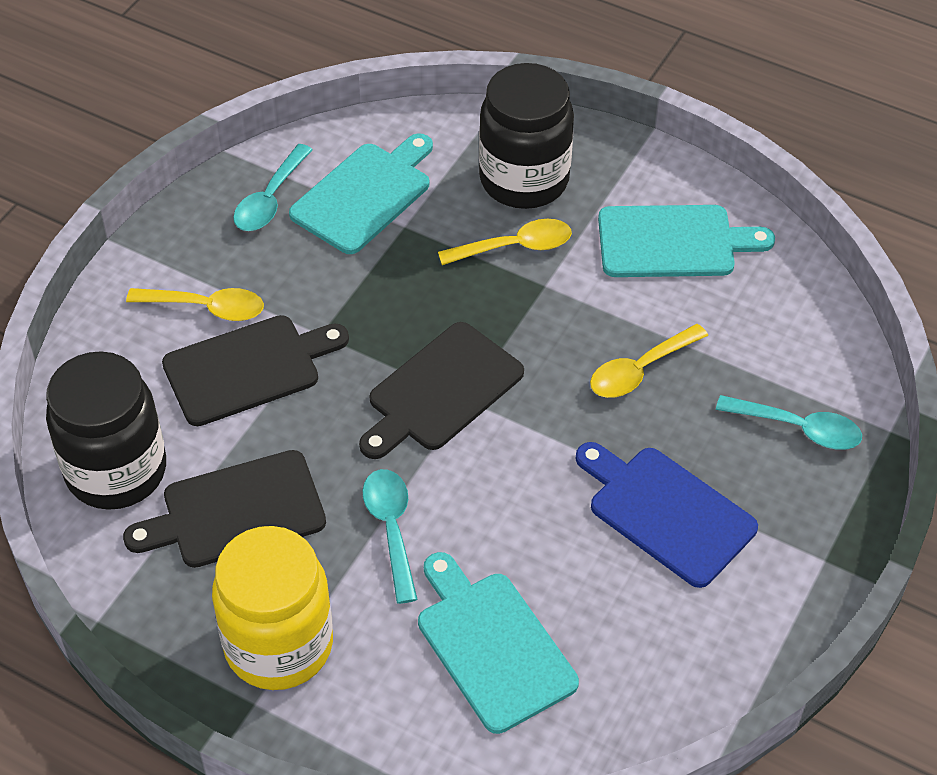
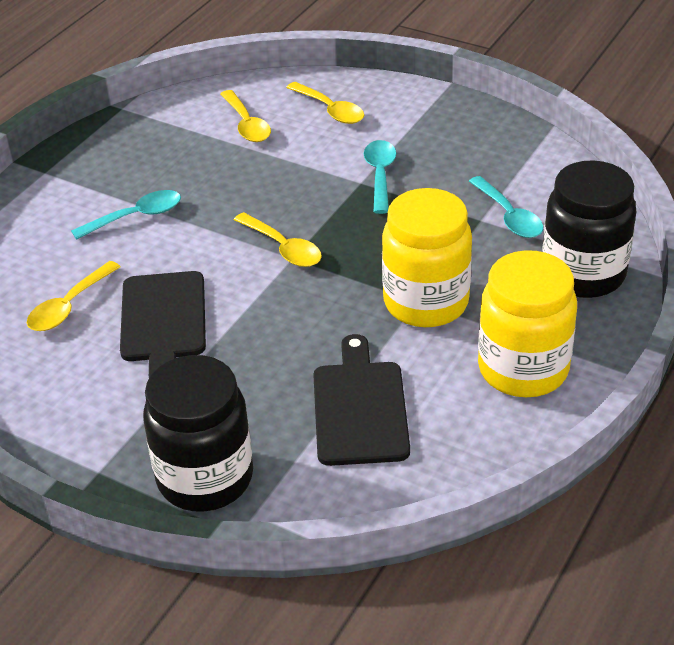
black cutting board: 3 -> 2
blue cutting board: 1 -> 0
turquoise cutting board: 3 -> 0
yellow jar: 1 -> 2
yellow spoon: 3 -> 4

